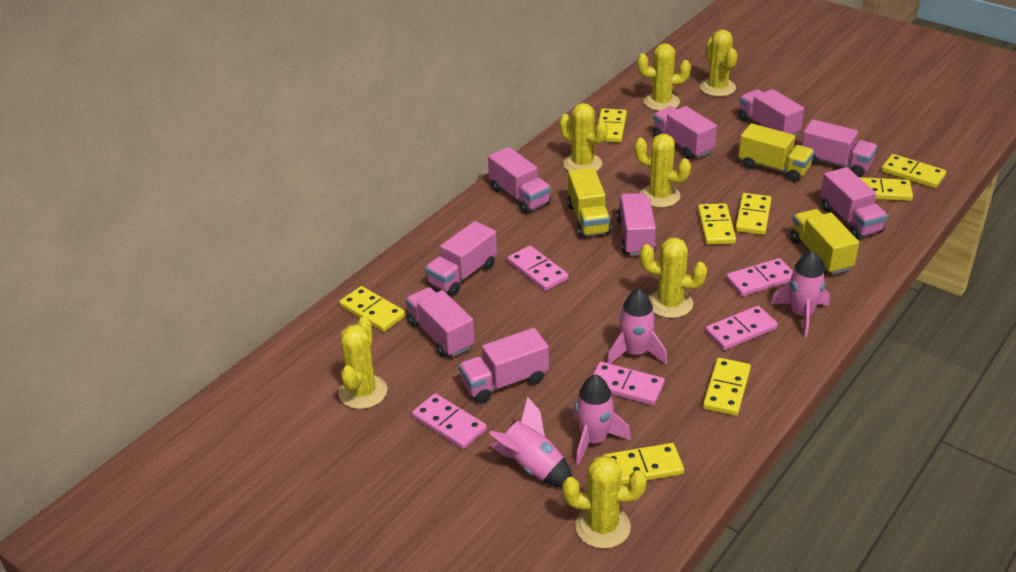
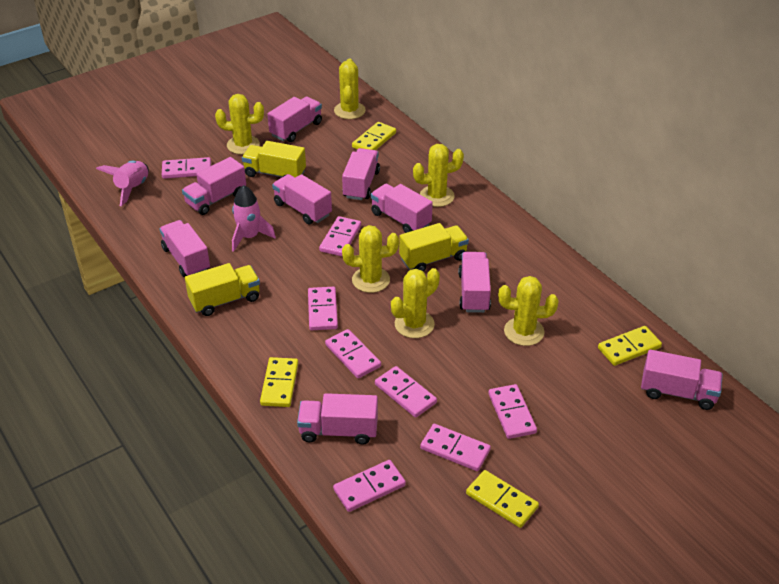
pink domino: 5 -> 8
pink rocket: 4 -> 2
yellow cactus: 7 -> 6
yellow domino: 8 -> 4

